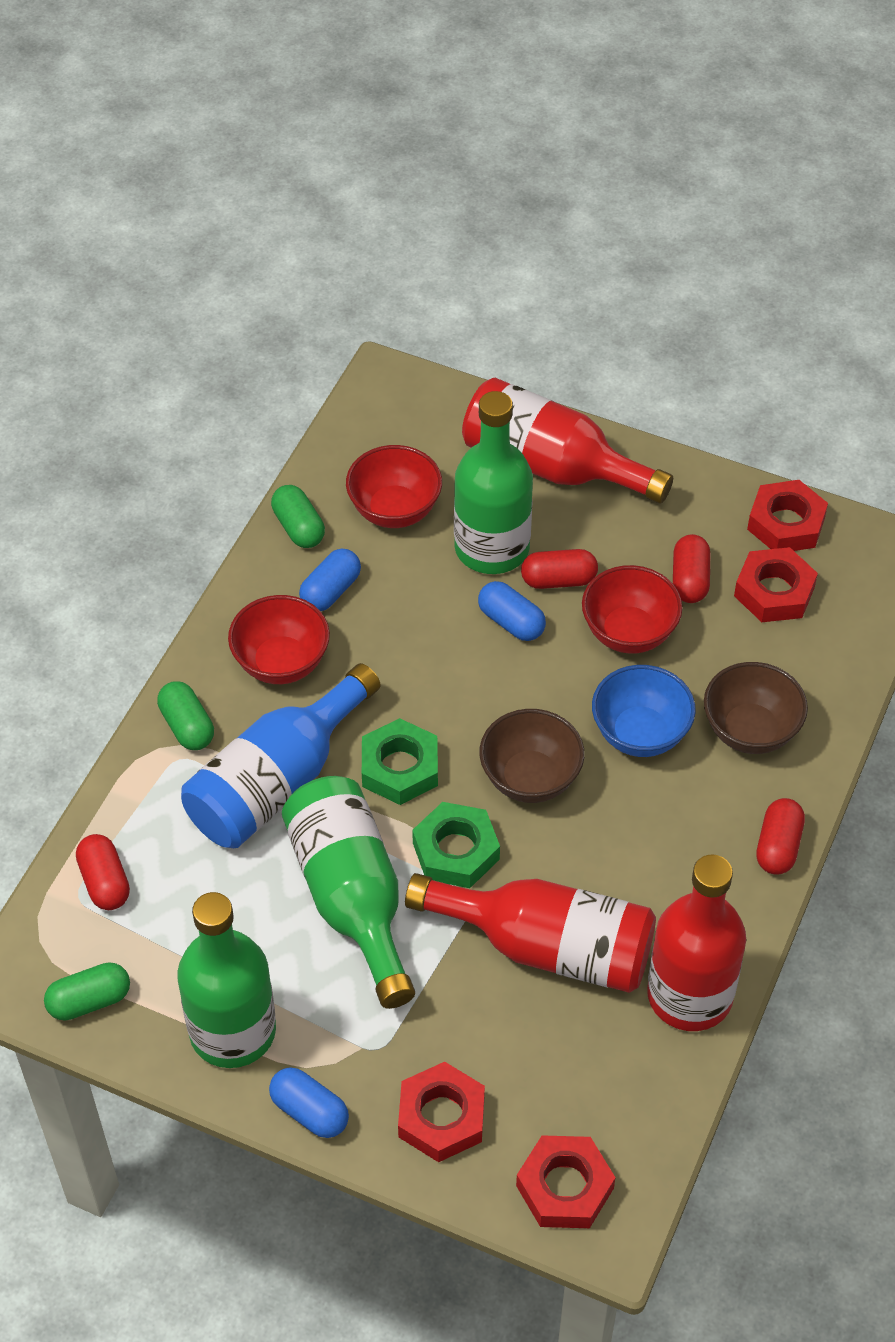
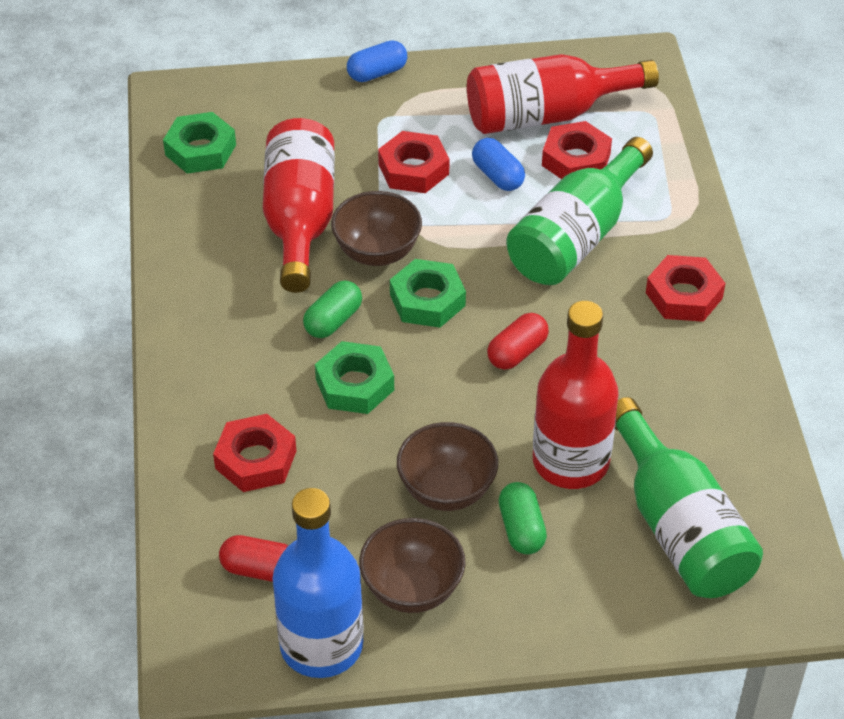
blue bowl: 1 -> 0
blue capsule: 3 -> 2
brown bowl: 2 -> 3
green bottle: 3 -> 2
green capsule: 3 -> 2
green nut: 2 -> 3
red bowl: 3 -> 0
red capsule: 4 -> 2

